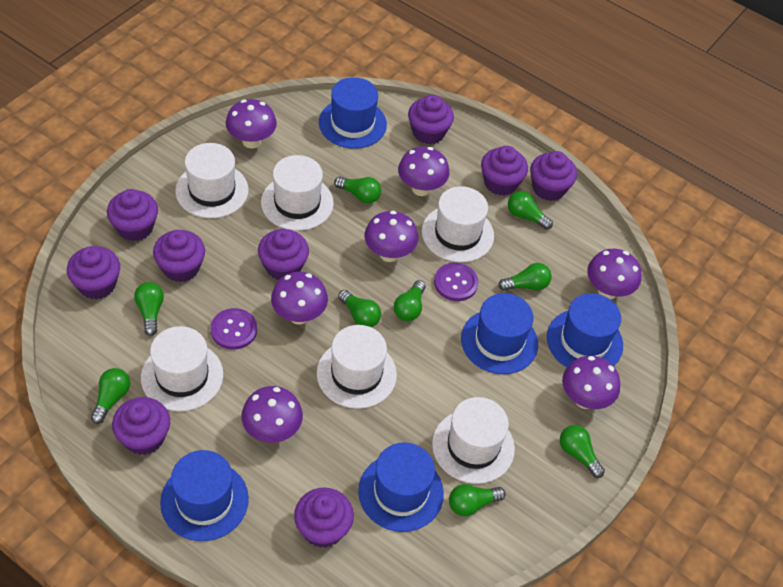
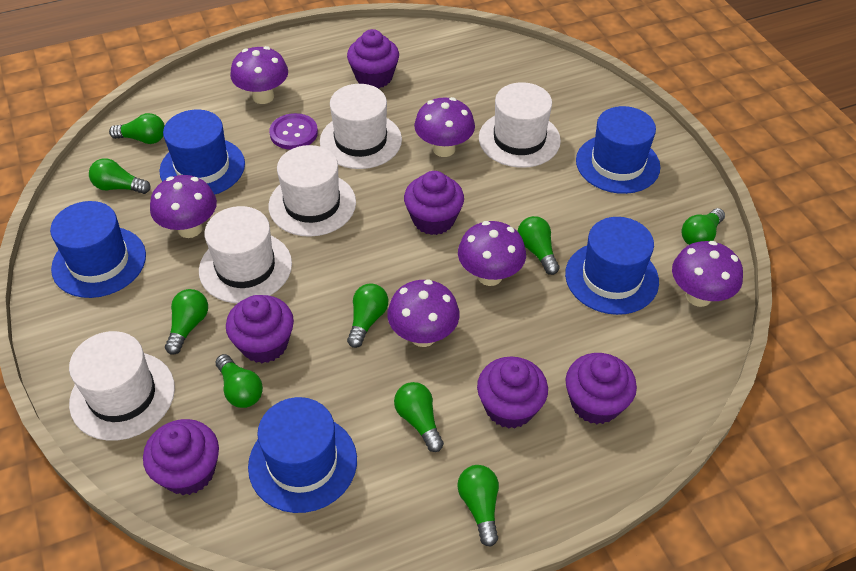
purple button: 2 -> 1
purple cupcake: 9 -> 6
purple mushroom: 7 -> 6
white hat: 6 -> 5

